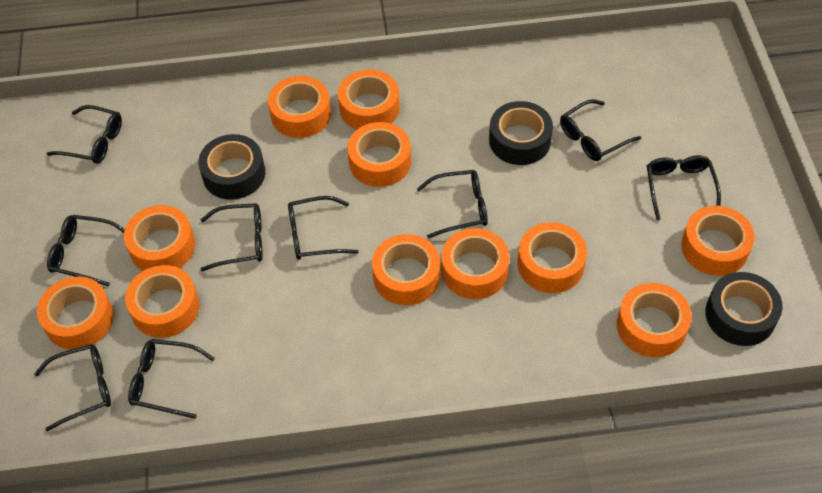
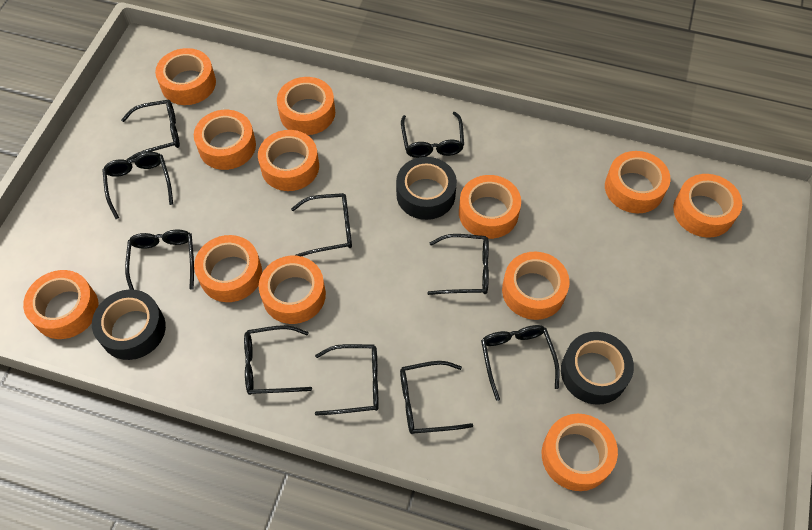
black glasses: 9 -> 10
orange tape: 11 -> 12

